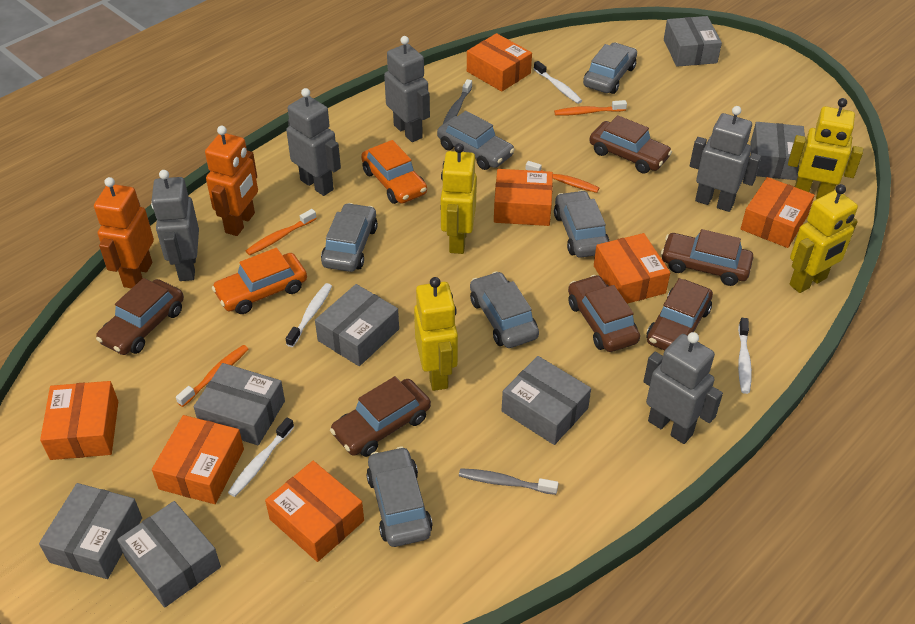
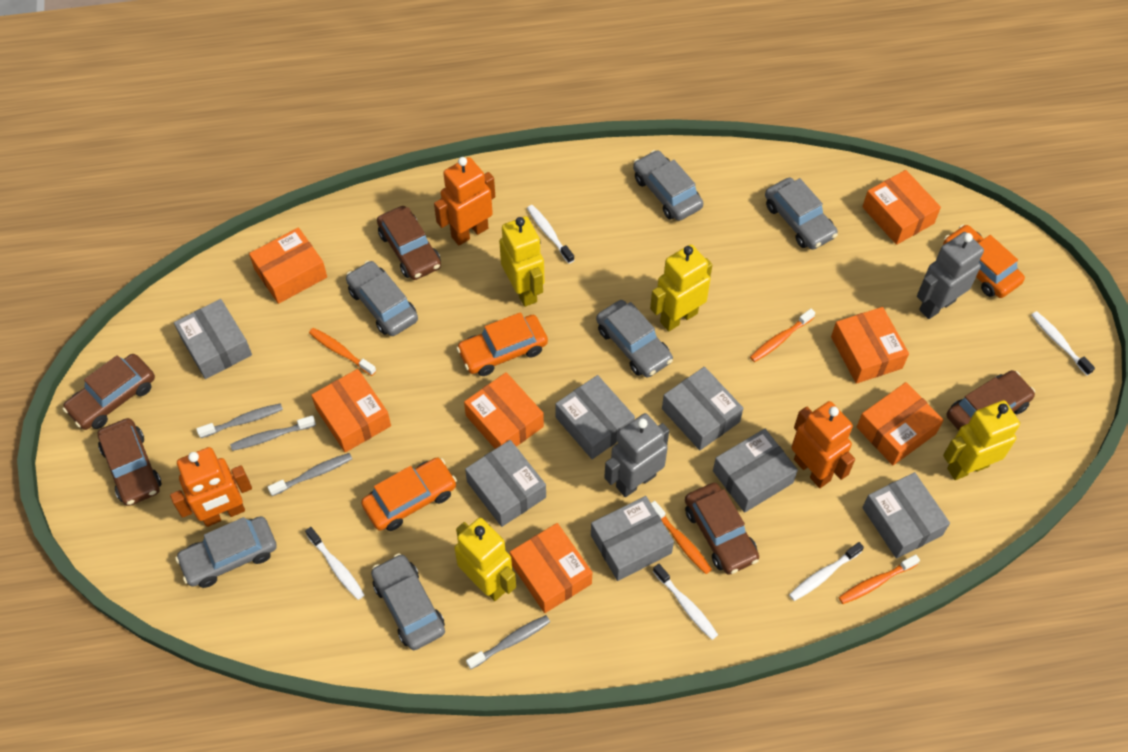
brown car: 6 -> 5
grey robot: 5 -> 2
grey toothbrush: 2 -> 4
orange car: 2 -> 3
orange robot: 2 -> 3
white toothbrush: 4 -> 5

